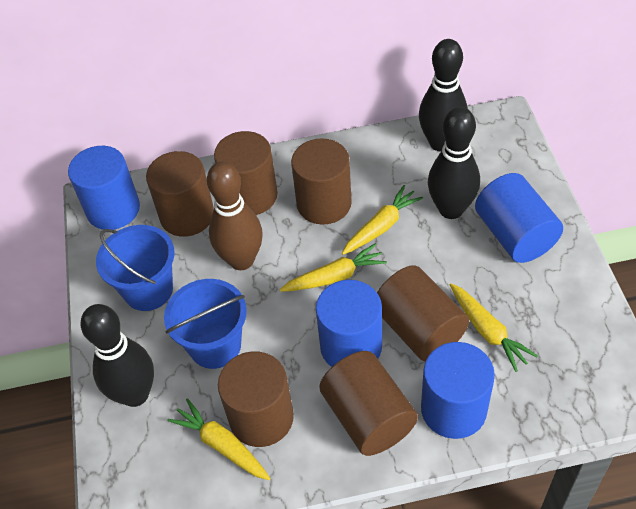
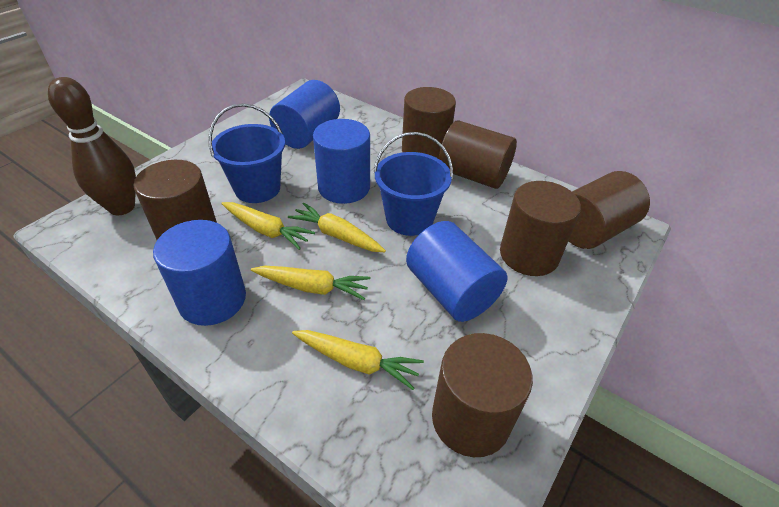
black bowling pin: 3 -> 0

